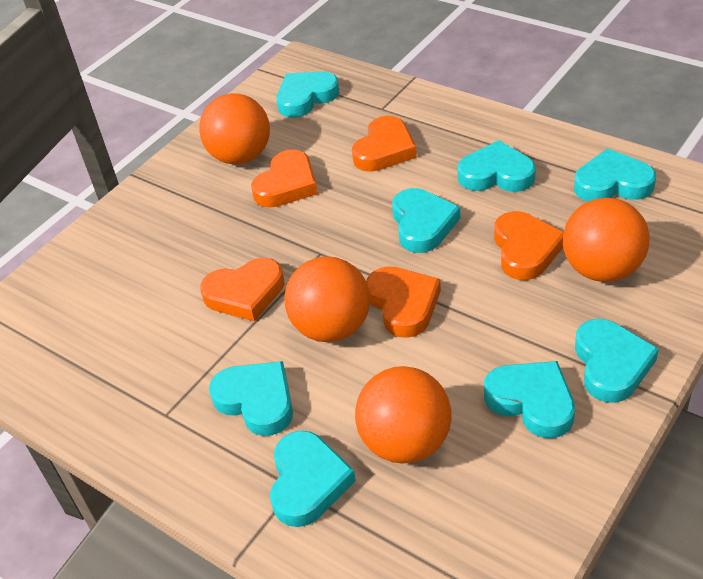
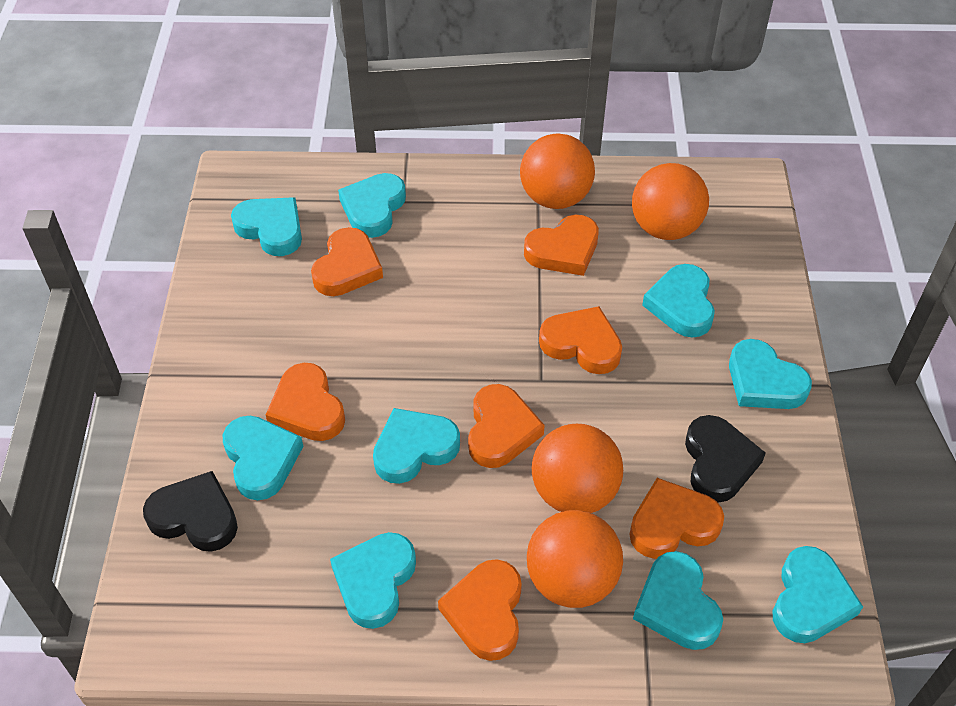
black heart: 0 -> 2
orange heart: 5 -> 7
turquoise heart: 8 -> 9

